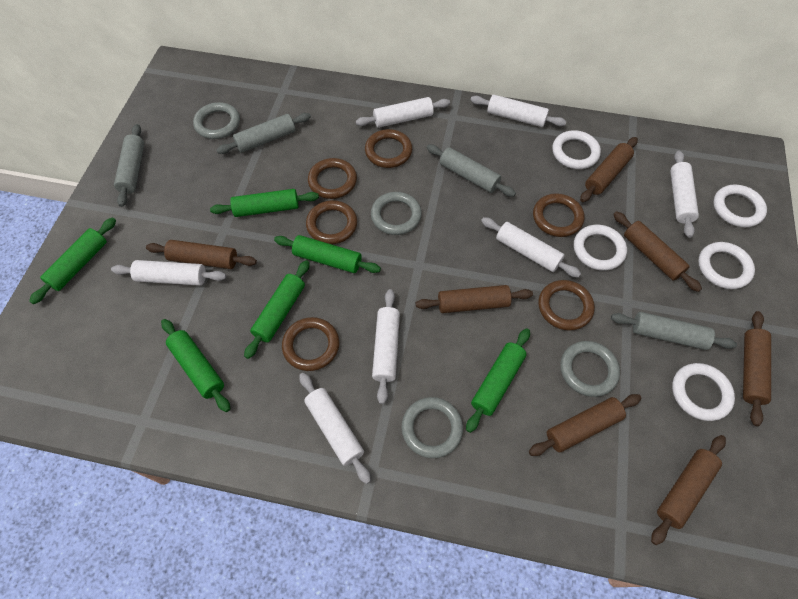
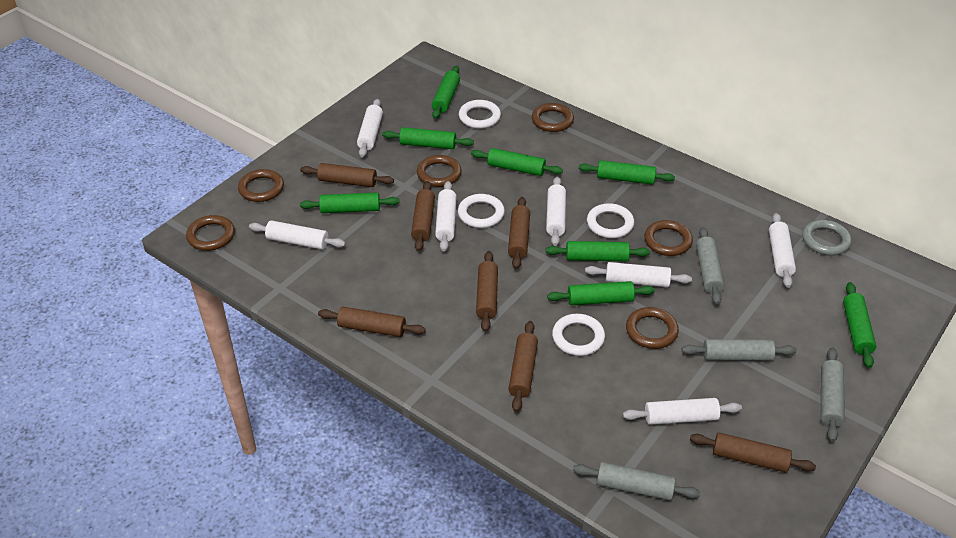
green rolling pin: 6 -> 8
grey ring: 4 -> 1
white ring: 5 -> 4

